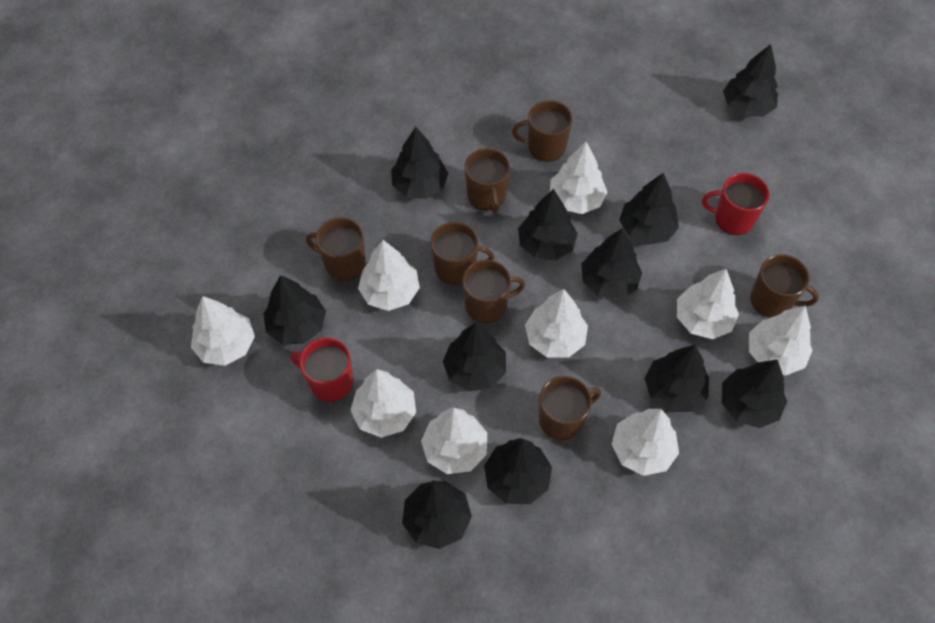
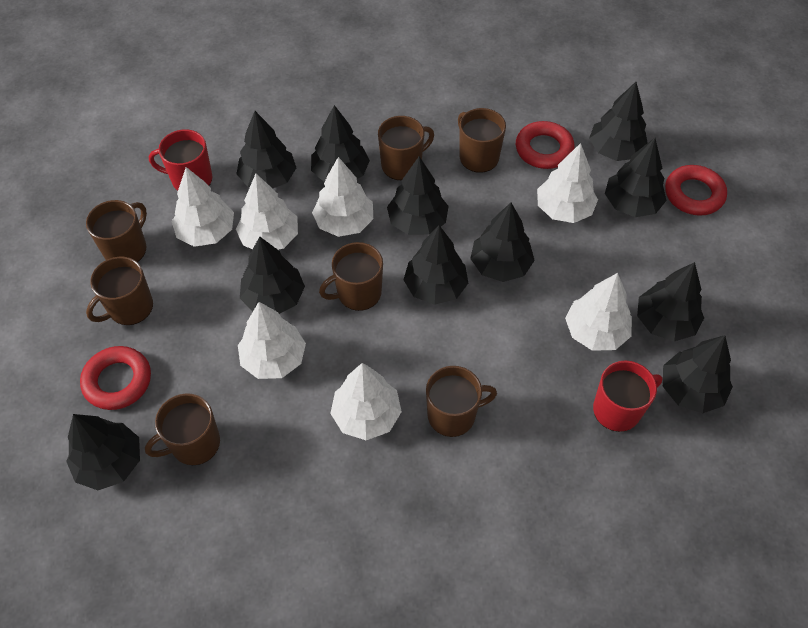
red ring: 0 -> 3
white tree: 9 -> 7

